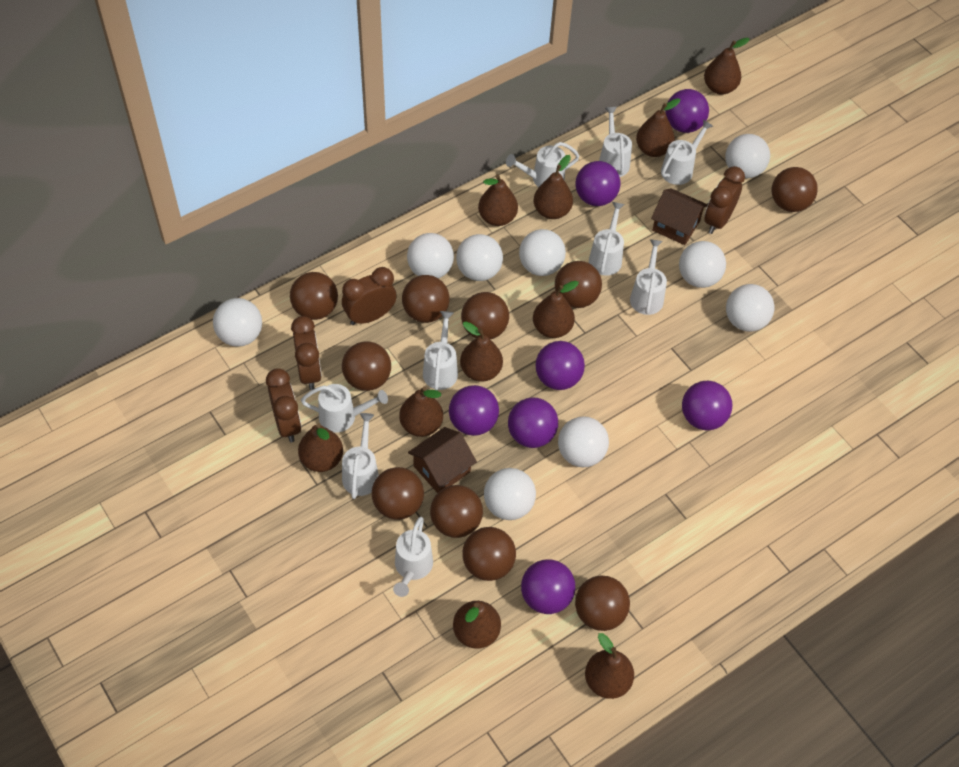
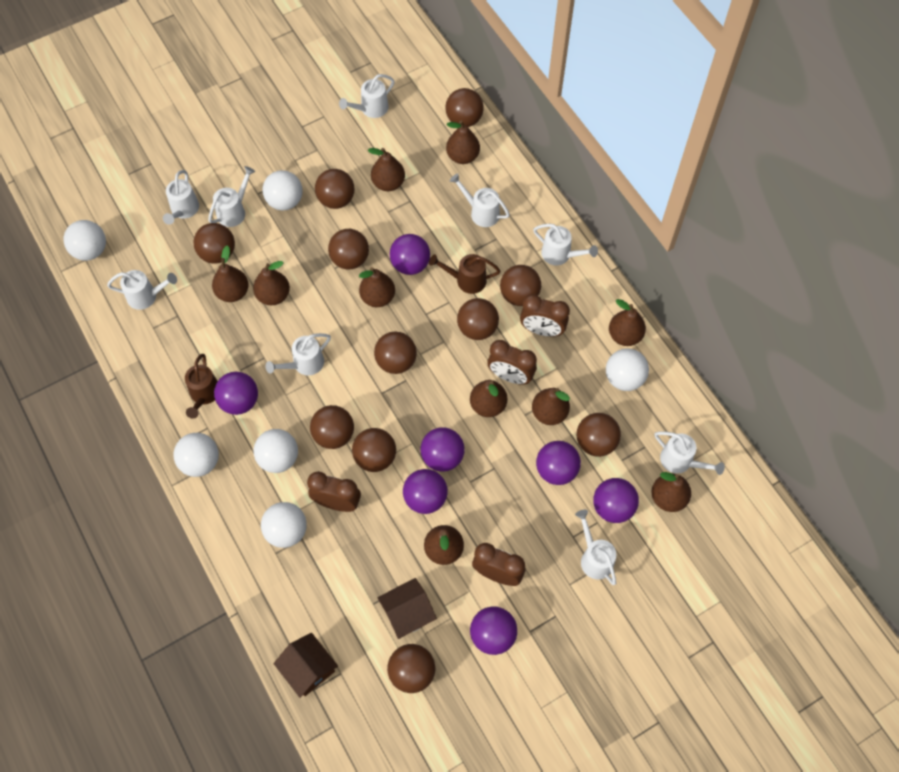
brown ball: 10 -> 11
brown watering can: 0 -> 2
white ball: 9 -> 6

